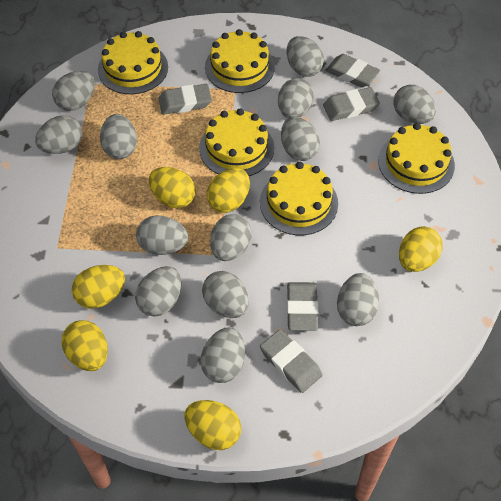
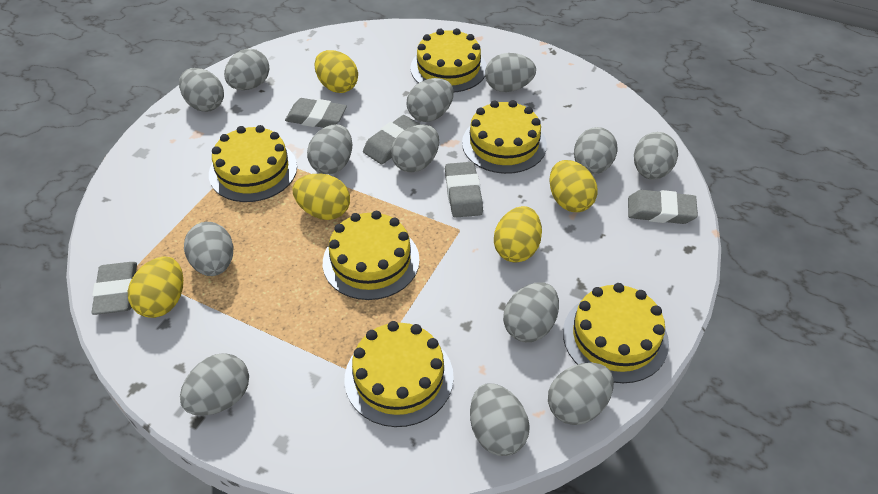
yellow cake: 5 -> 6
yellow egg: 6 -> 5

